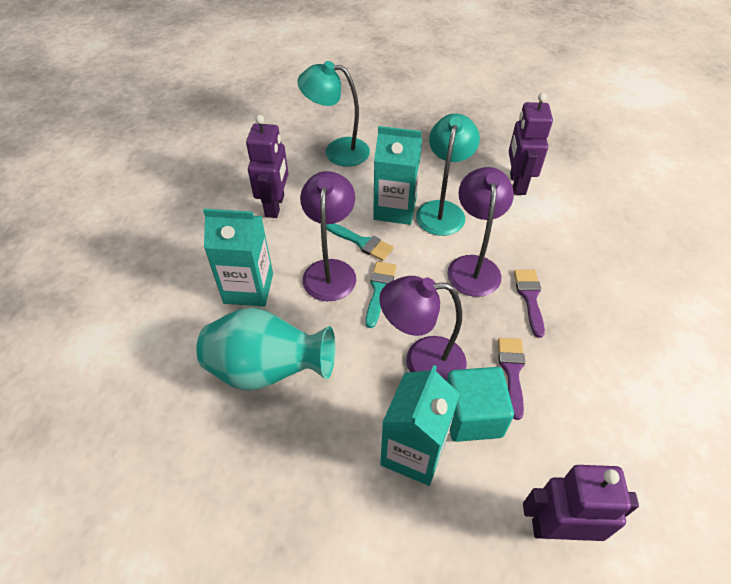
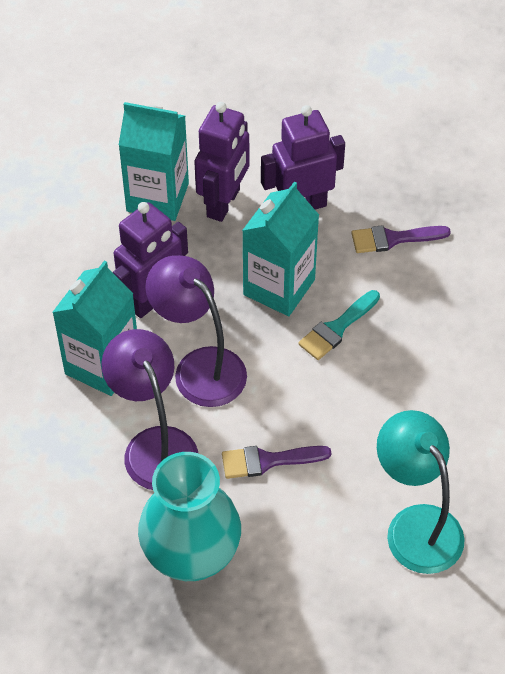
purple lamp: 3 -> 2
turquoise brush: 2 -> 1
turquoise cube: 1 -> 0
turquoise lamp: 2 -> 1

